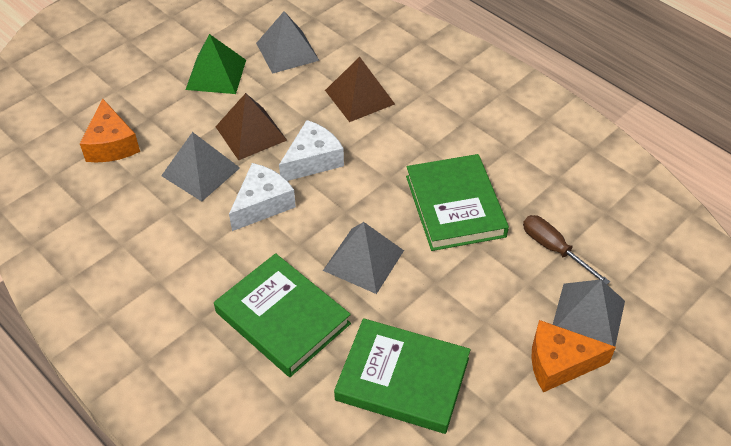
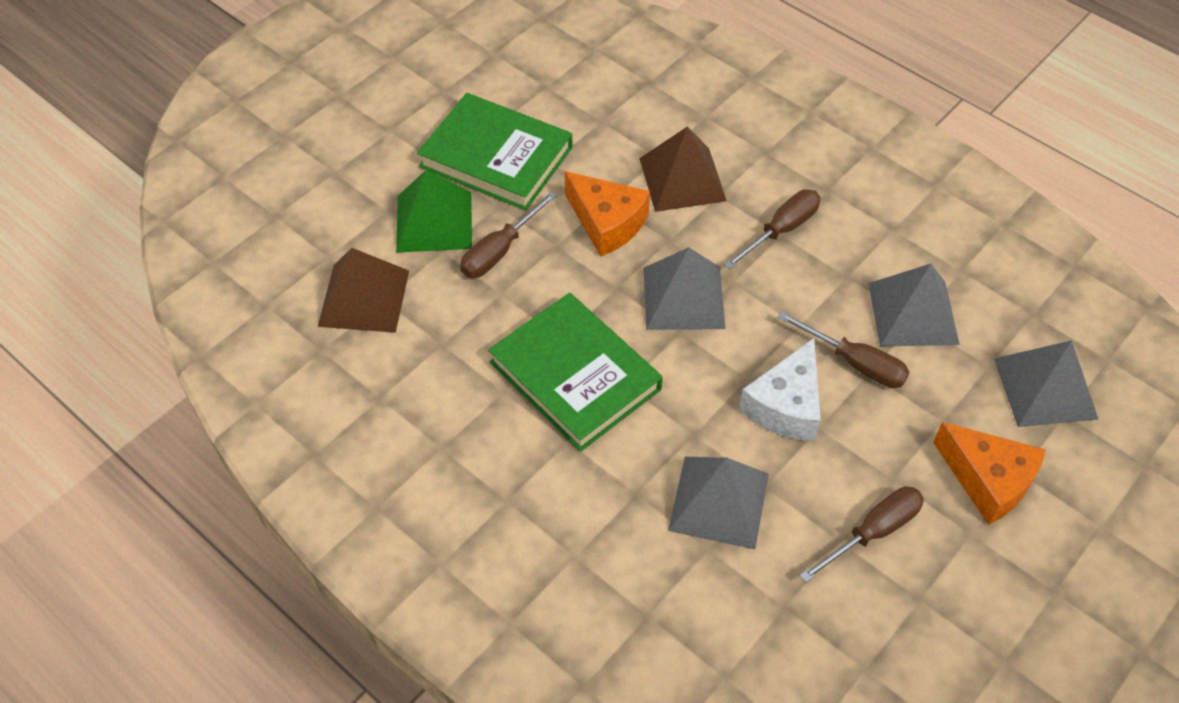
brown screwdriver: 1 -> 4
green book: 3 -> 2
white cheese: 2 -> 1

